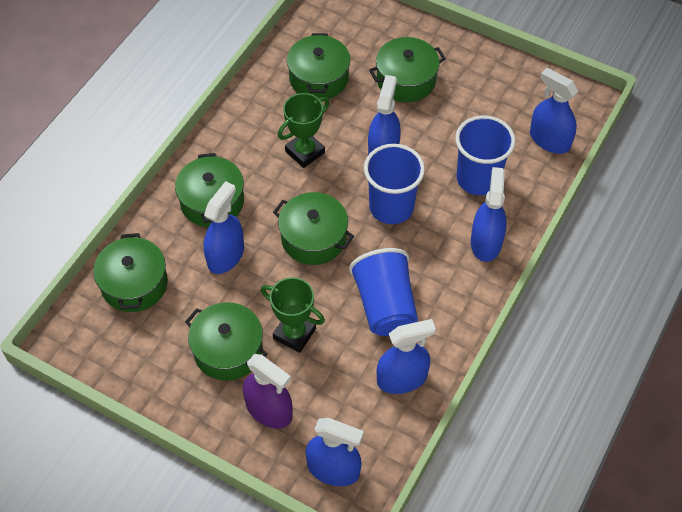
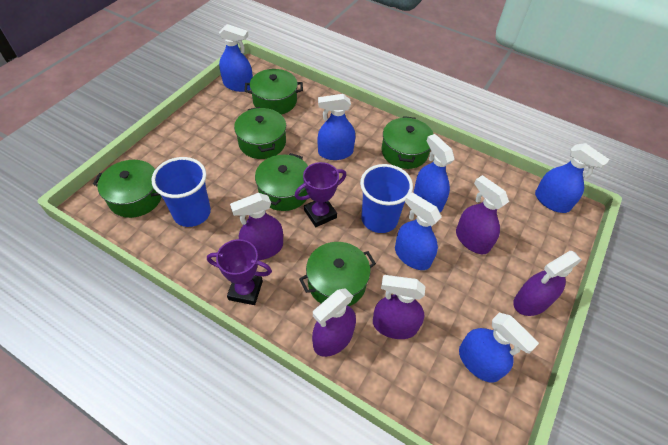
blue cup: 3 -> 2
green trophy: 2 -> 0
purple spray bottle: 1 -> 5
purple trophy: 0 -> 2

